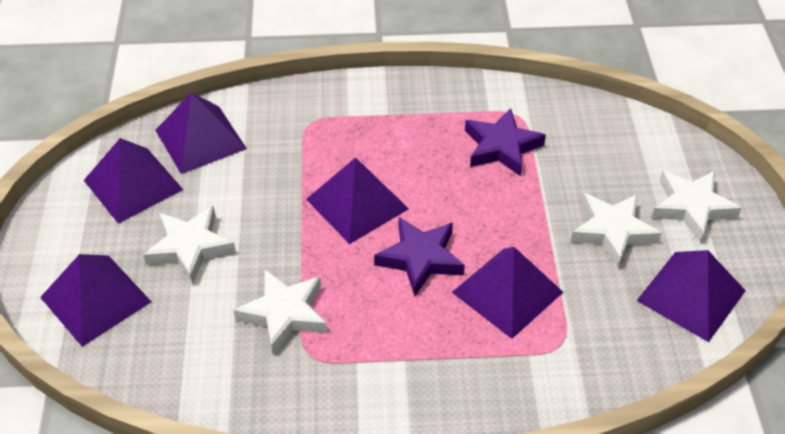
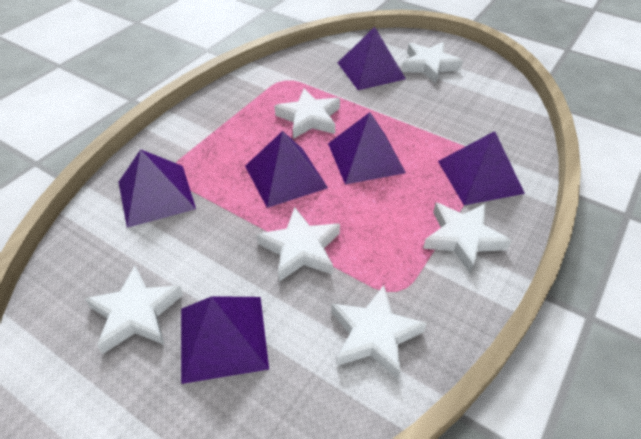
purple star: 2 -> 0
white star: 4 -> 6

